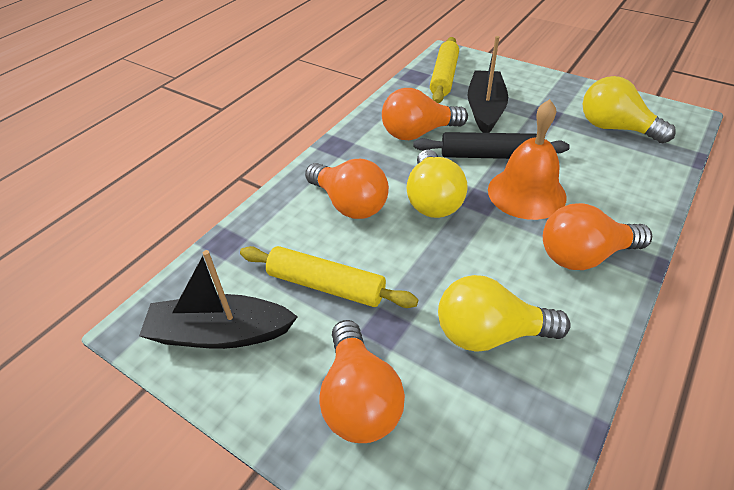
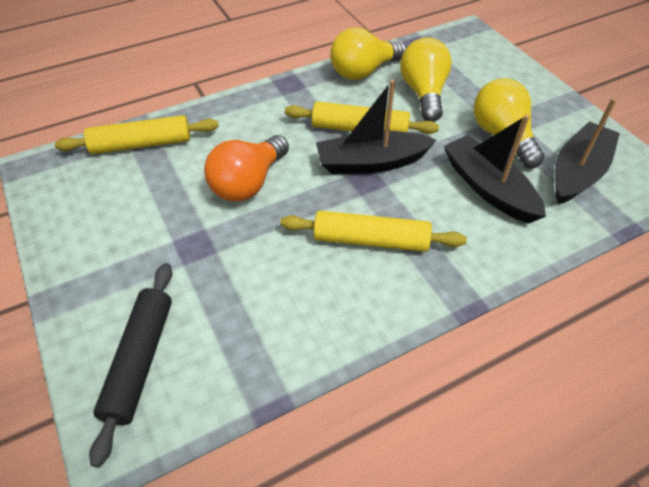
black boat: 2 -> 3
orange bell: 1 -> 0
orange light bulb: 4 -> 1
yellow rolling pin: 2 -> 3

